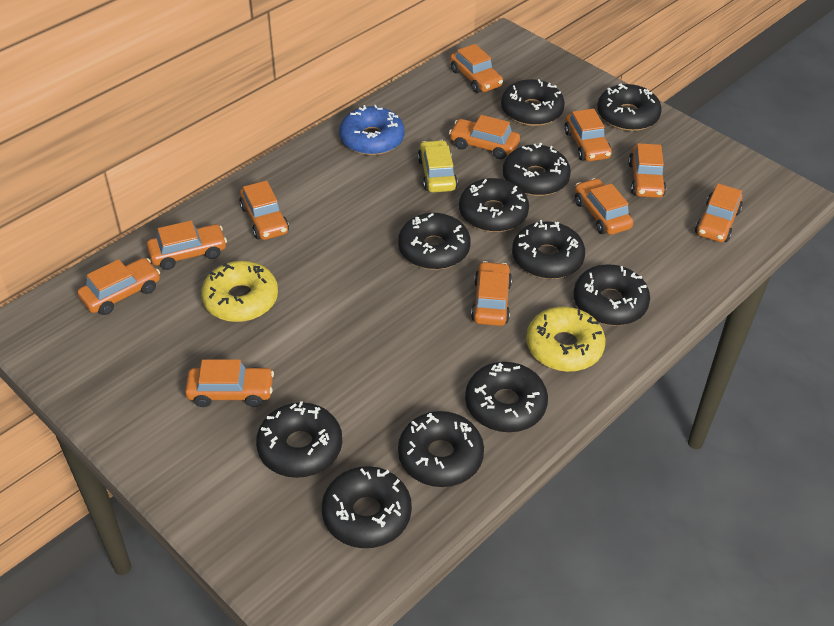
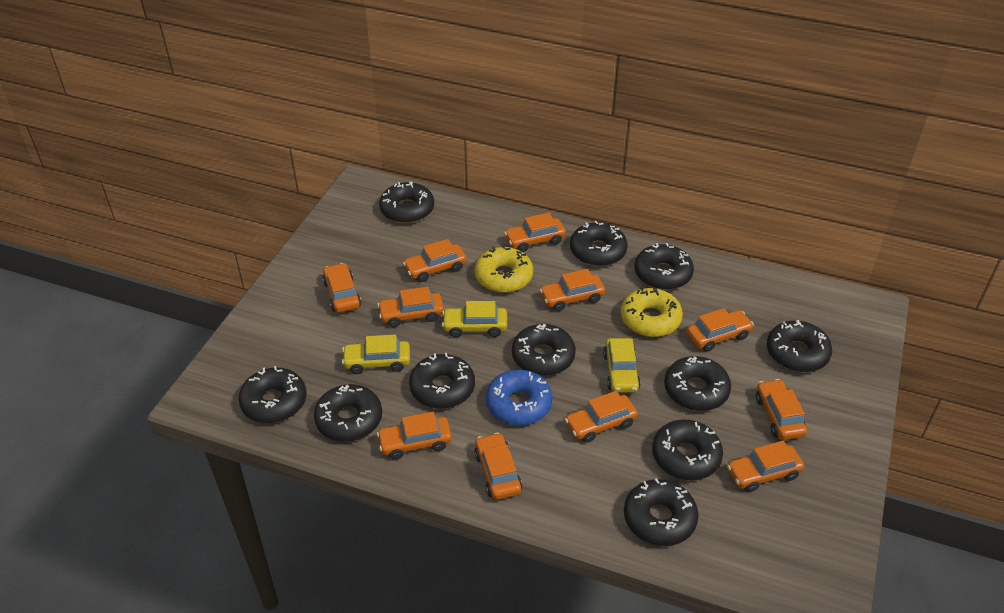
yellow car: 1 -> 3

